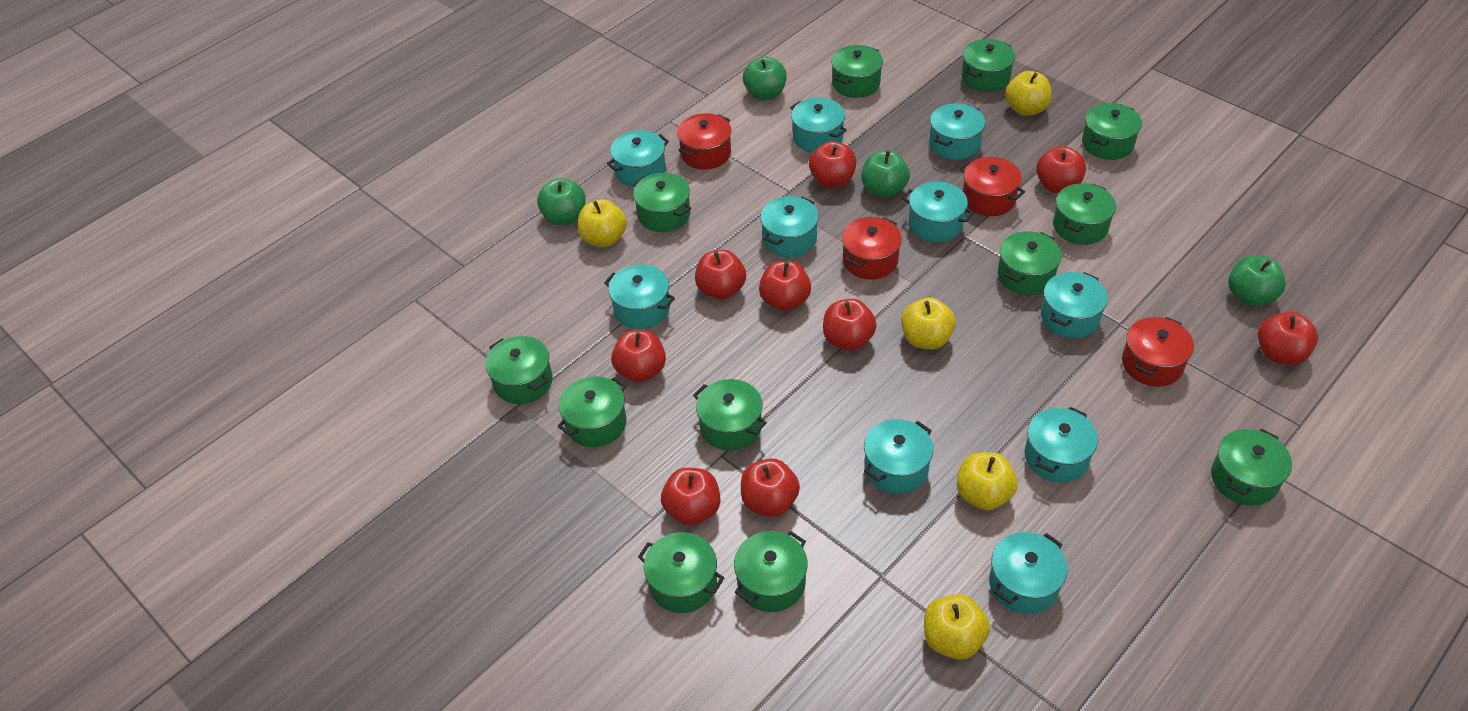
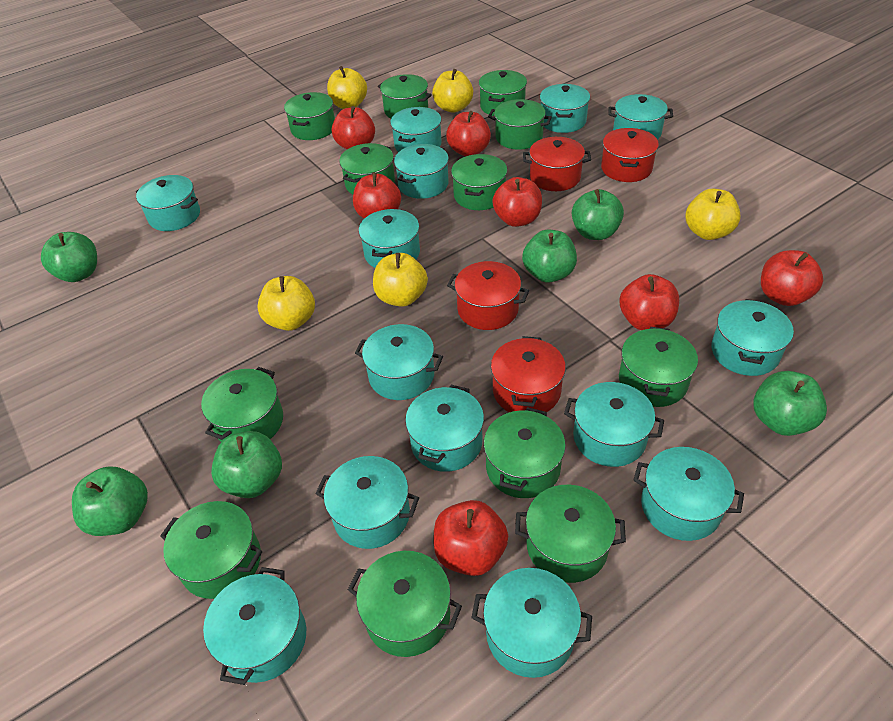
green apple: 4 -> 6
red apple: 9 -> 7
turquoise pot: 10 -> 14

